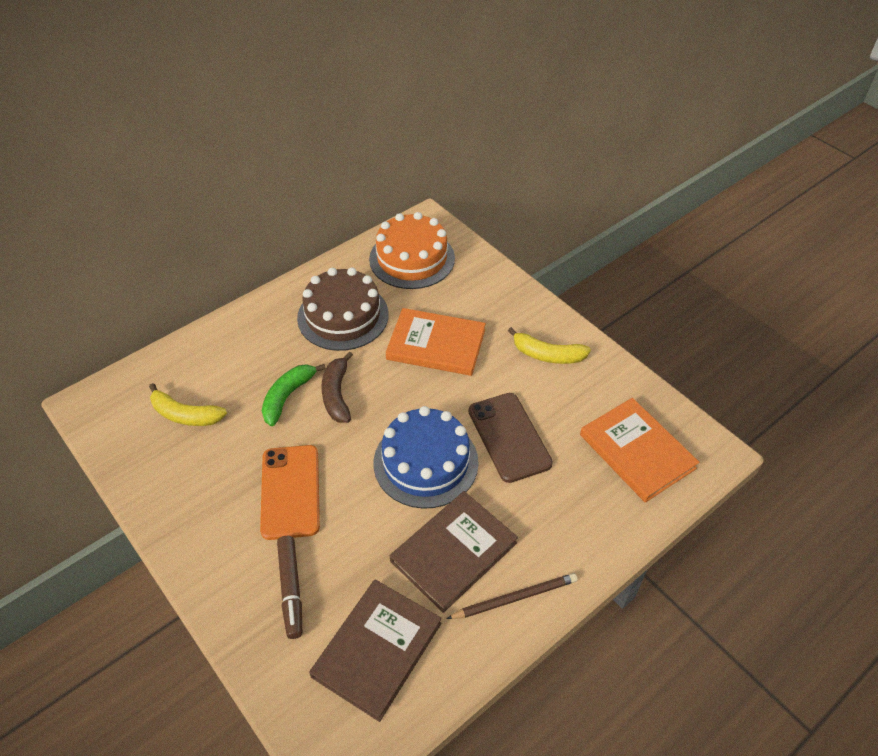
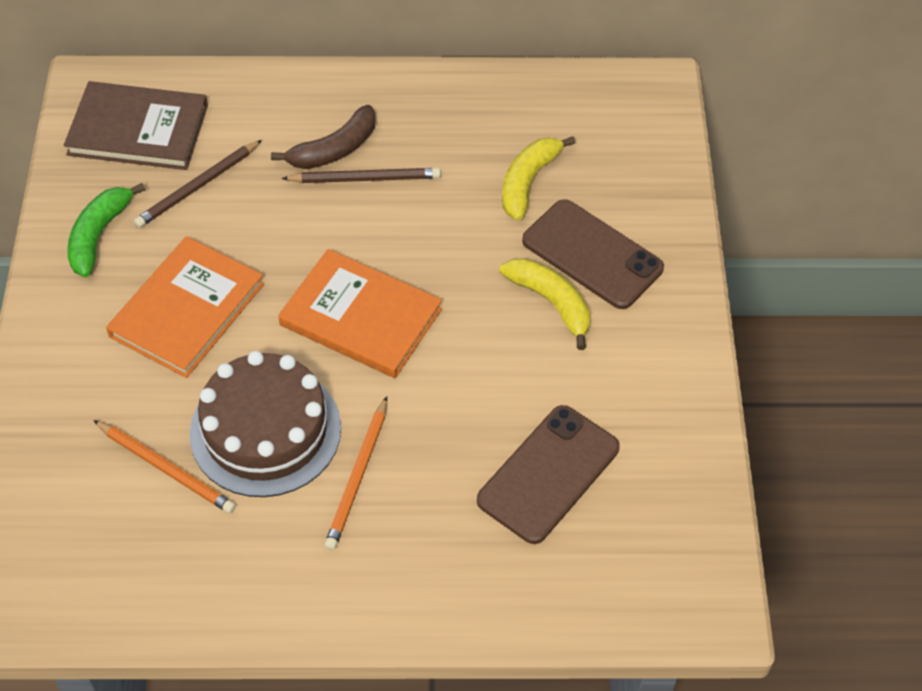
blue cake: 1 -> 0
brown book: 2 -> 1
brown marker: 1 -> 0
brown pencil: 1 -> 2
brown phone: 1 -> 2
orange cake: 1 -> 0
orange pencil: 0 -> 2
orange phone: 1 -> 0

